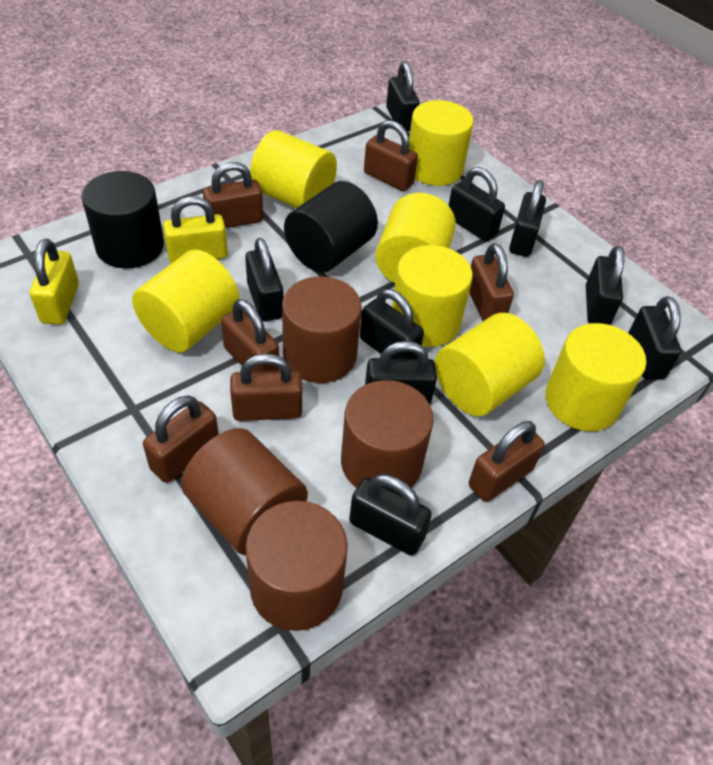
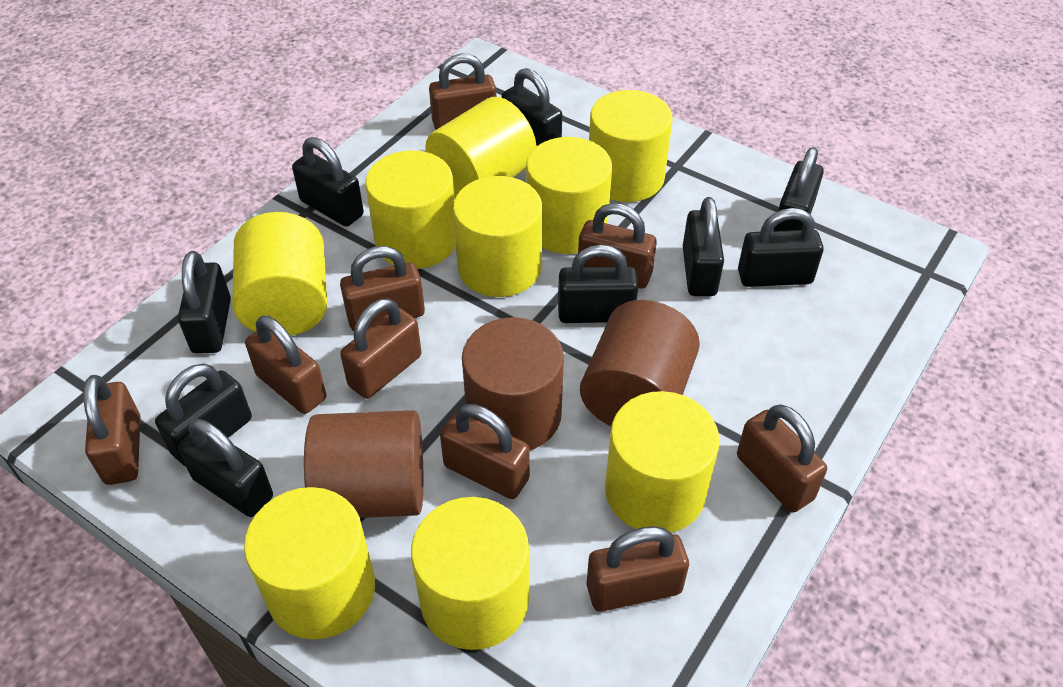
black cylinder: 2 -> 0
brown cylinder: 4 -> 3
brown padlock: 7 -> 9
yellow cylinder: 7 -> 9
yellow padlock: 2 -> 0

